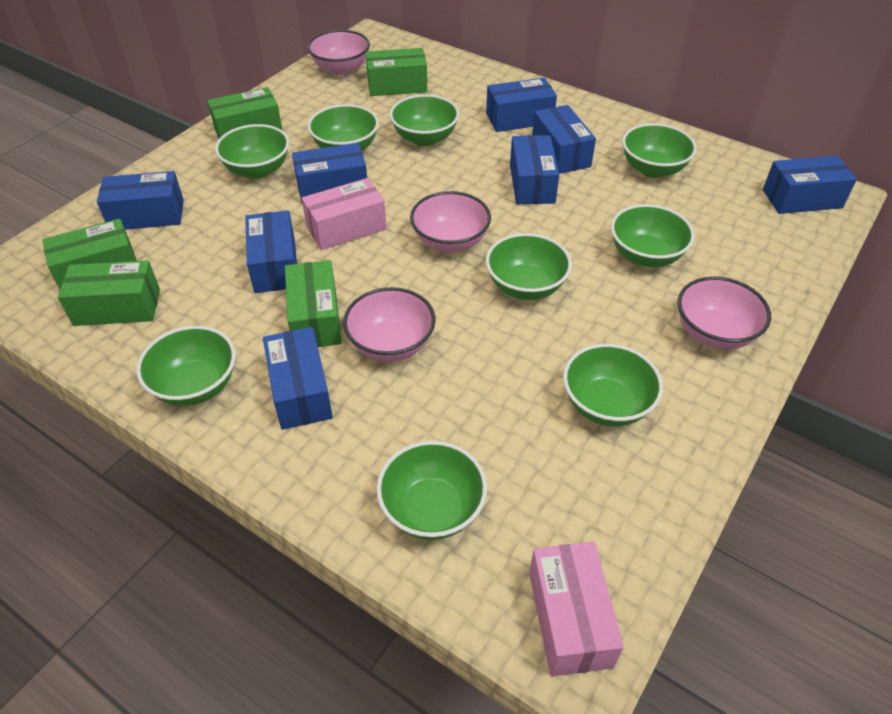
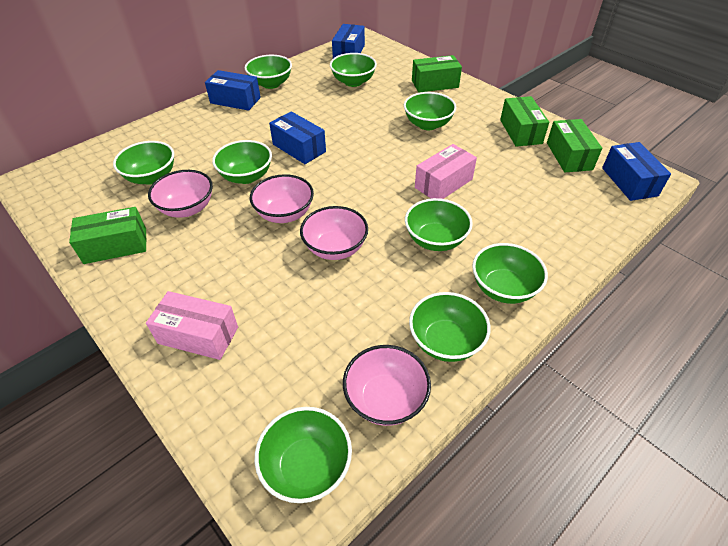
blue box: 8 -> 4
green box: 5 -> 4

